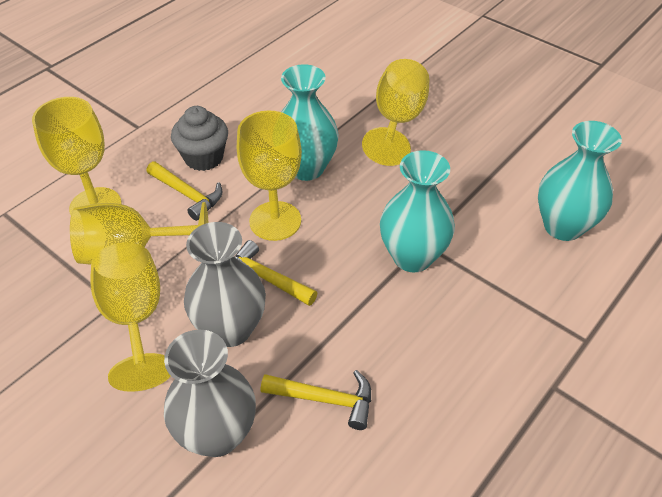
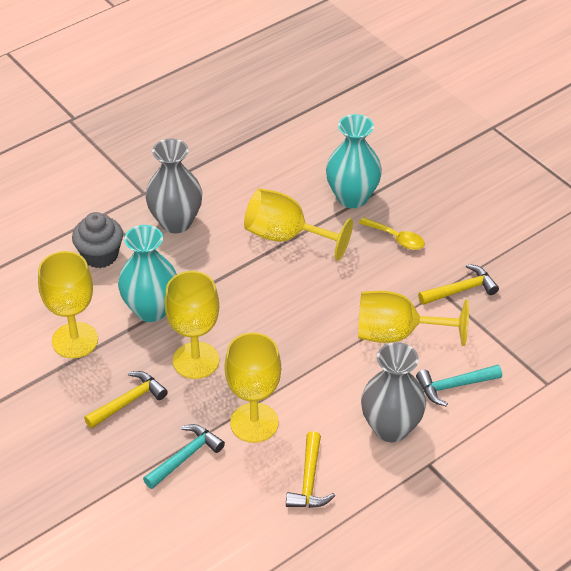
turquoise hammer: 0 -> 2
turquoise vase: 3 -> 2
yellow spoon: 0 -> 1

